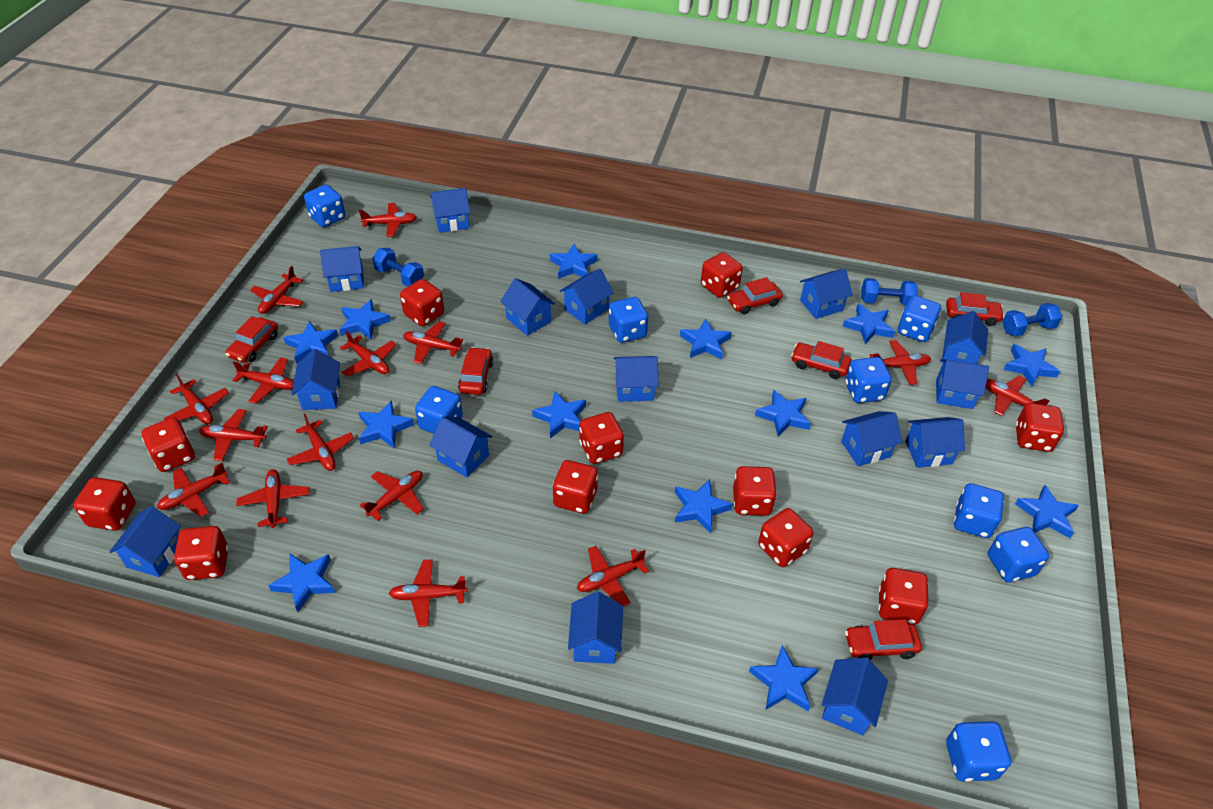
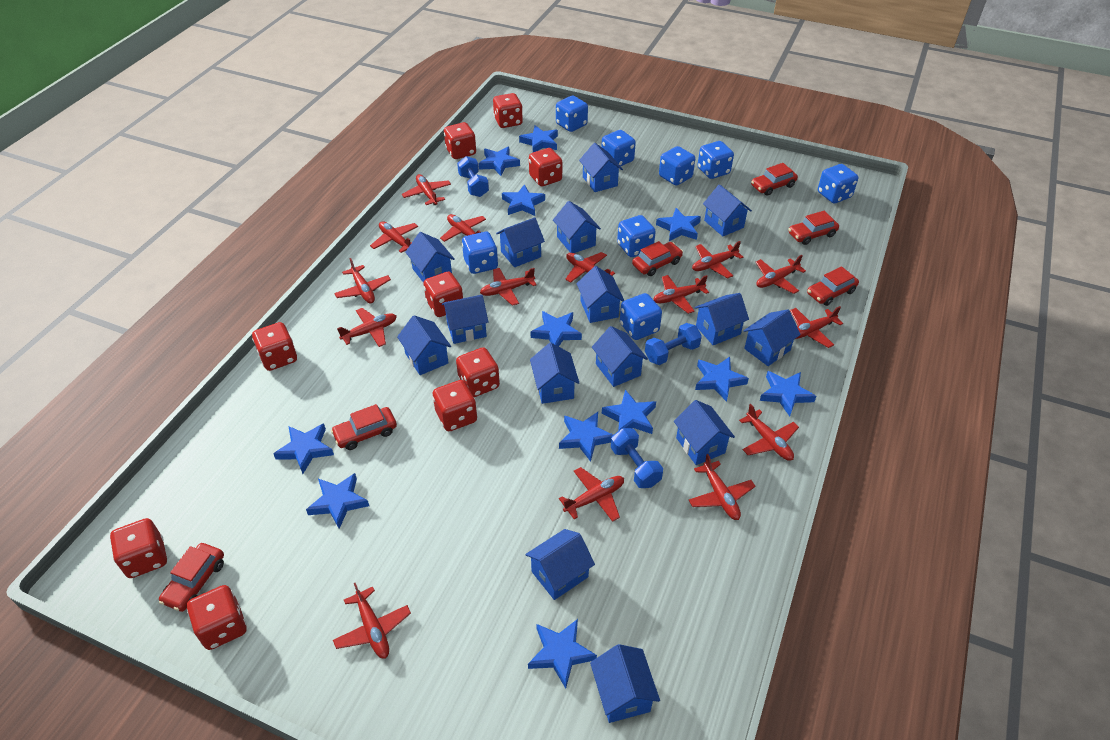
blue star: 13 -> 12
red dice: 11 -> 9

